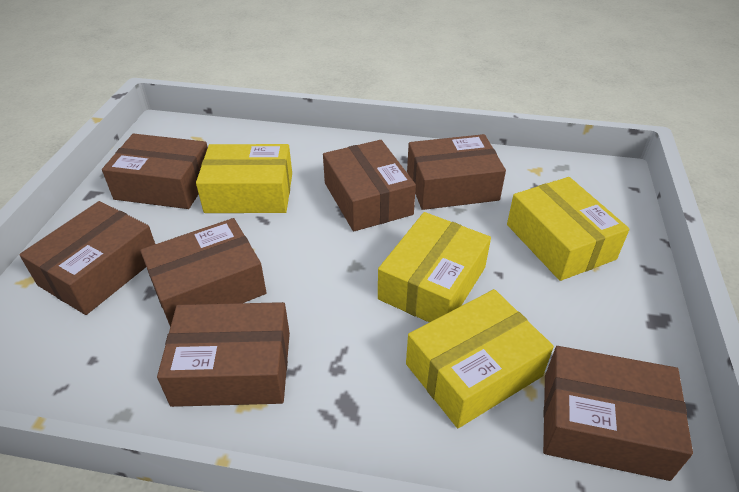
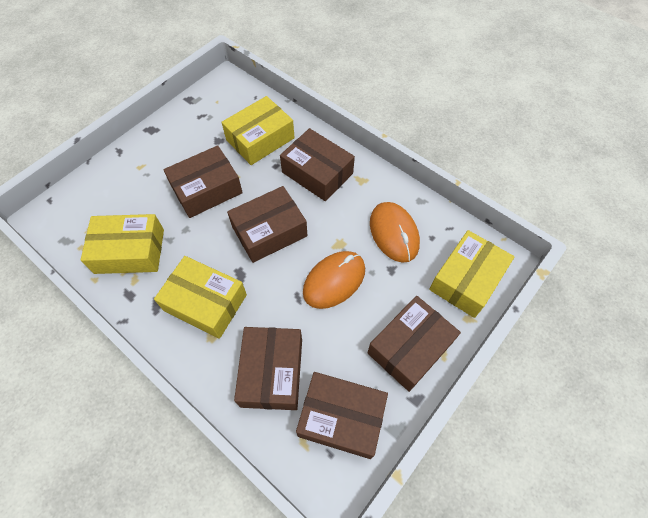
brown box: 7 -> 6
orange mouse: 0 -> 2

